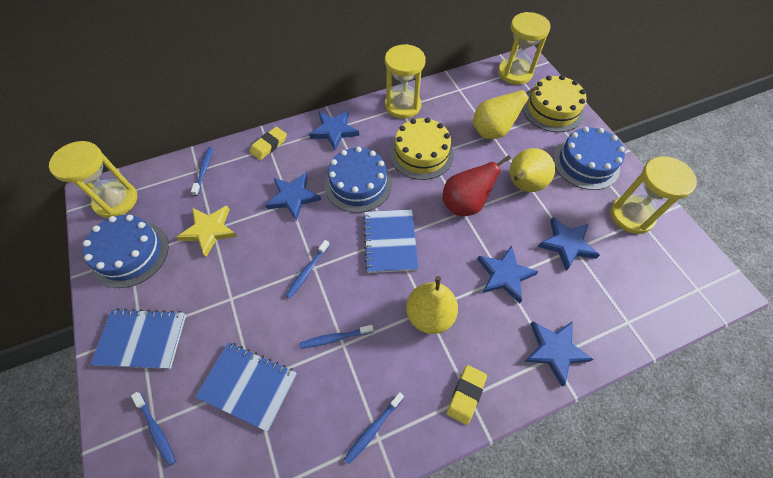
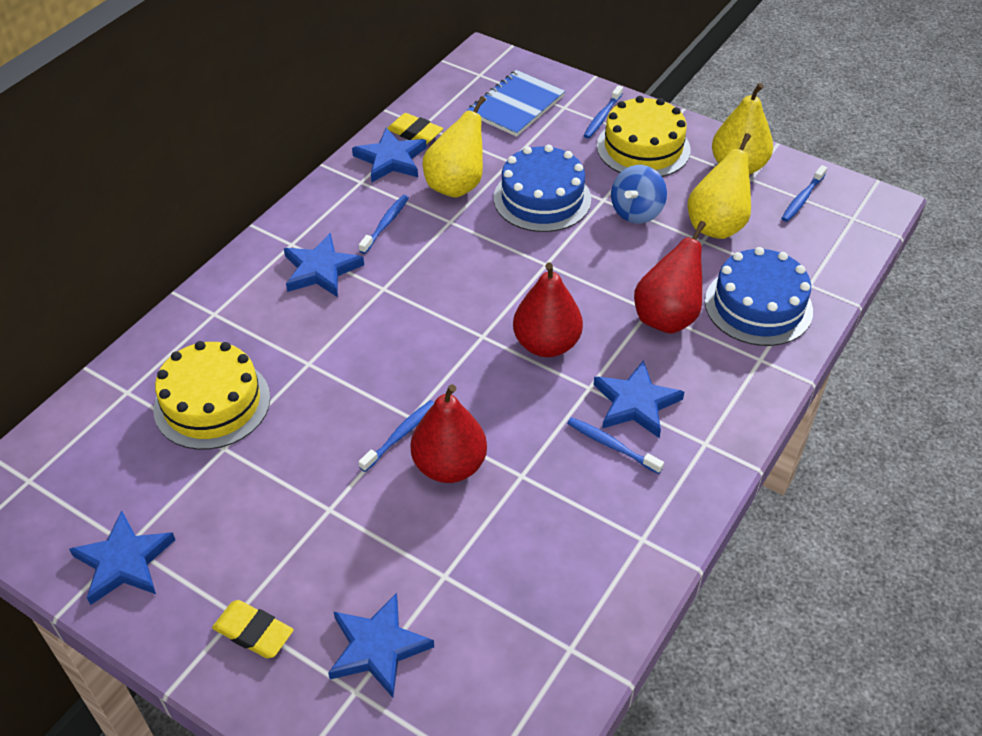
blue cake: 3 -> 2
blue notebook: 3 -> 1
blue spinning top: 0 -> 1
red pear: 1 -> 3
yellow hourglass: 4 -> 0
yellow star: 1 -> 0

